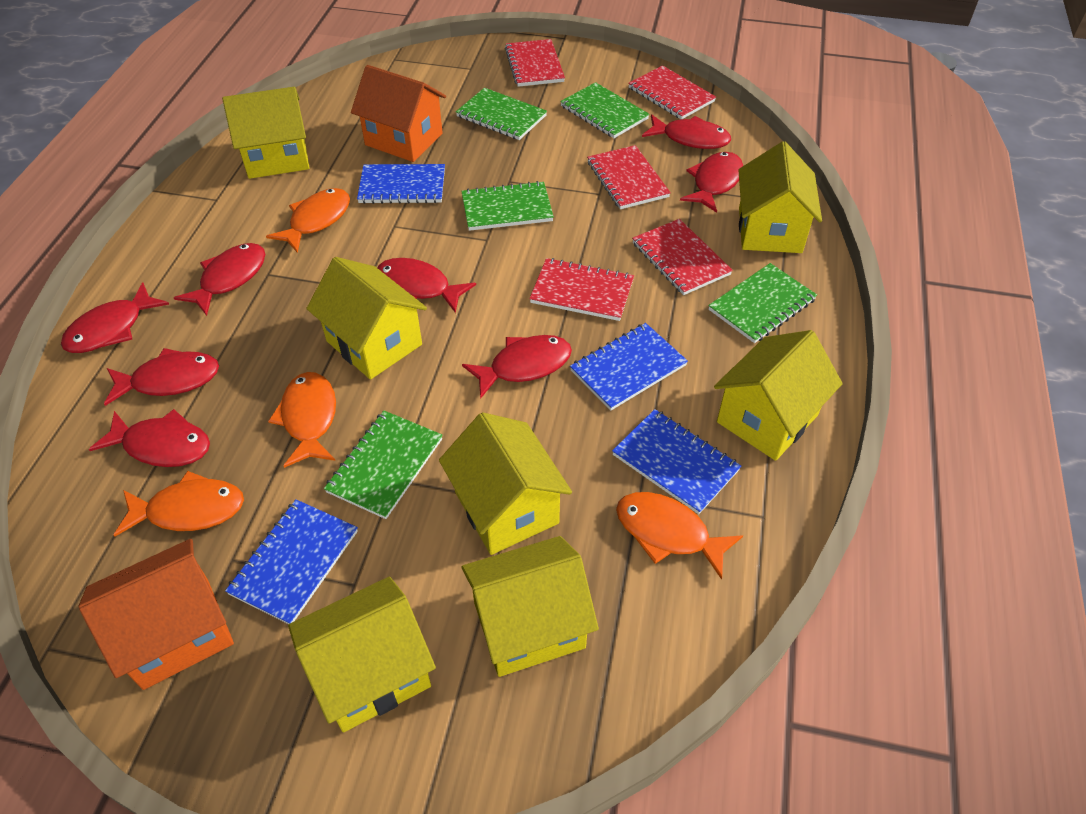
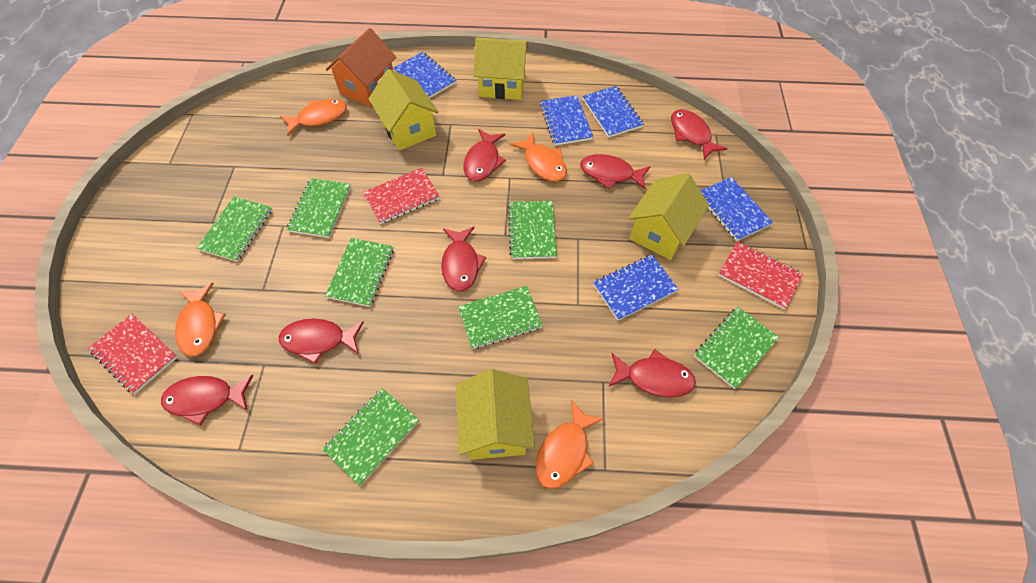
blue notebook: 4 -> 5
green notebook: 5 -> 7
orange house: 2 -> 1
red fish: 8 -> 7
red notebook: 5 -> 3
yellow house: 7 -> 4

